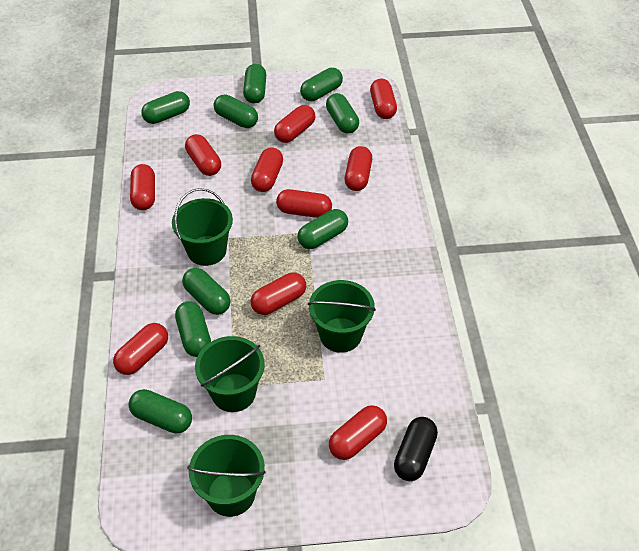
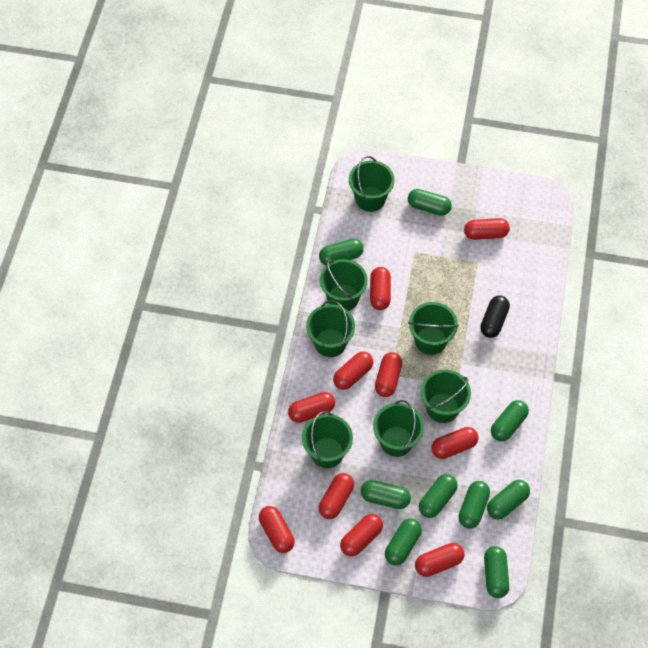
green bucket: 4 -> 7

